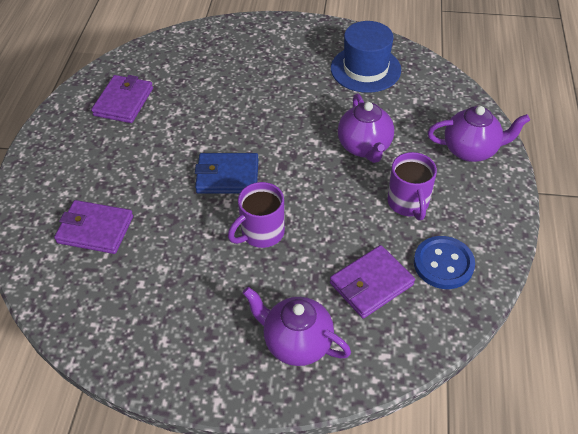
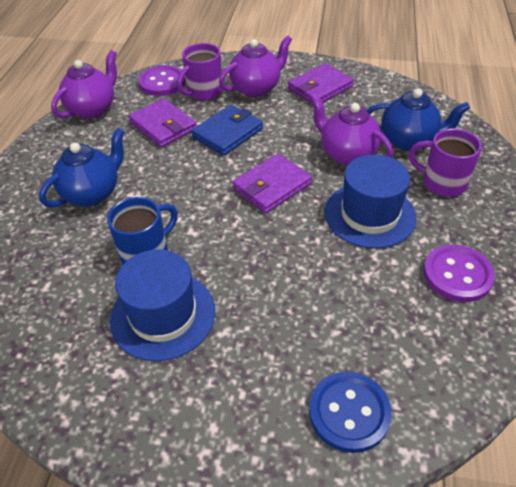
blue hat: 1 -> 2
blue mug: 0 -> 1
blue teapot: 0 -> 2
purple button: 0 -> 2

